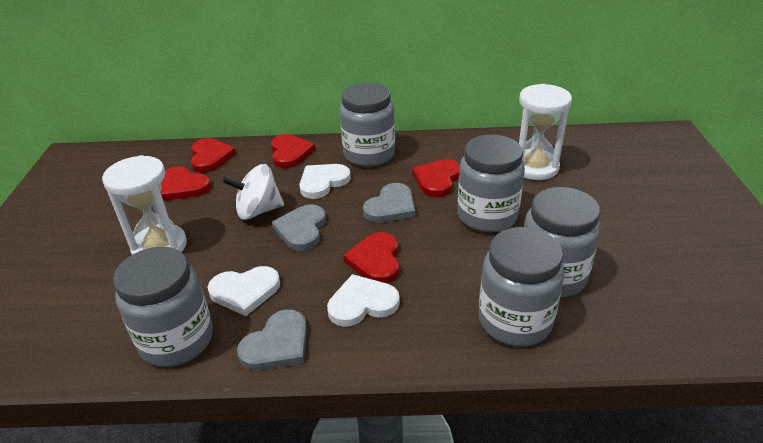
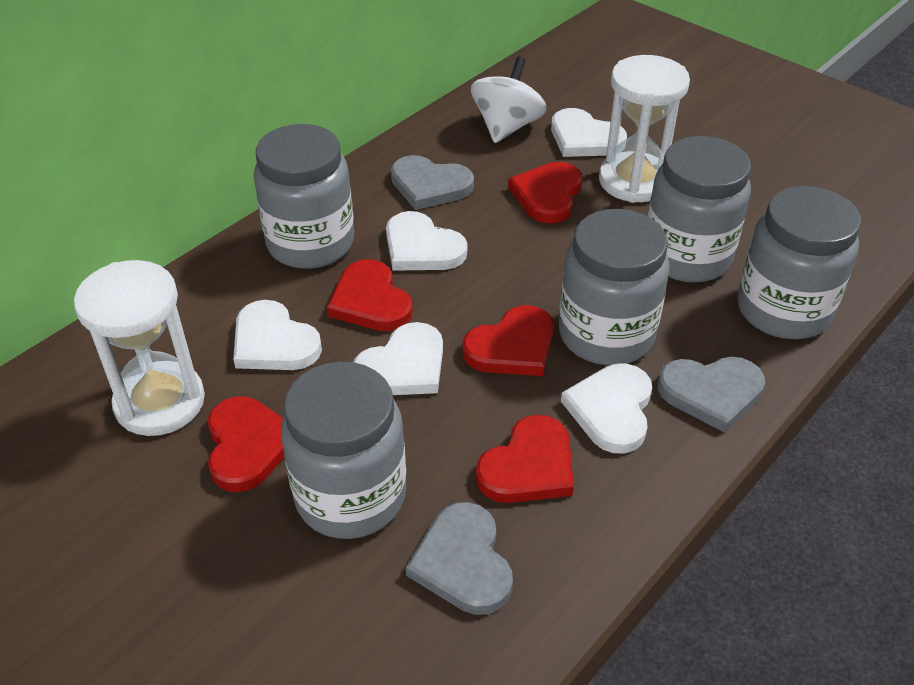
white heart: 3 -> 5

